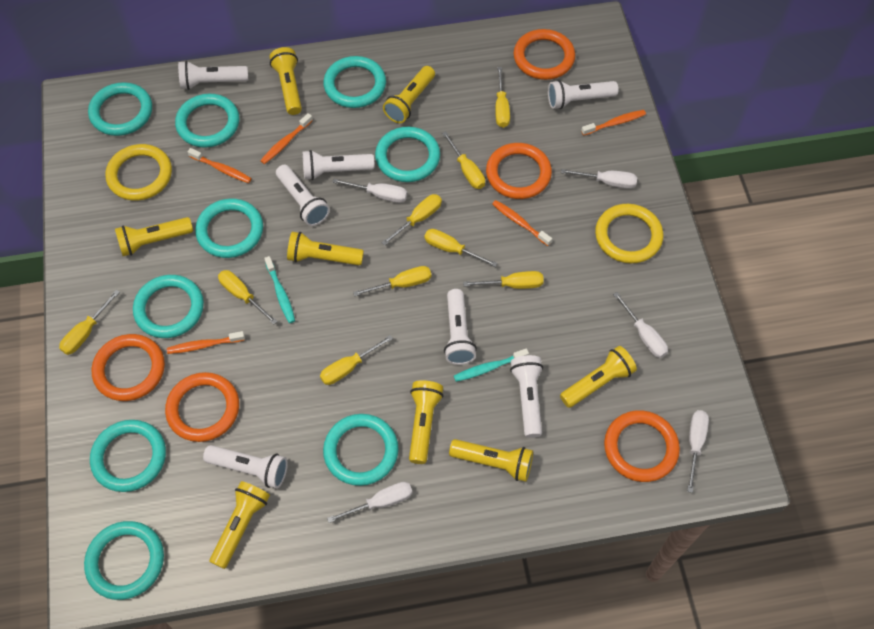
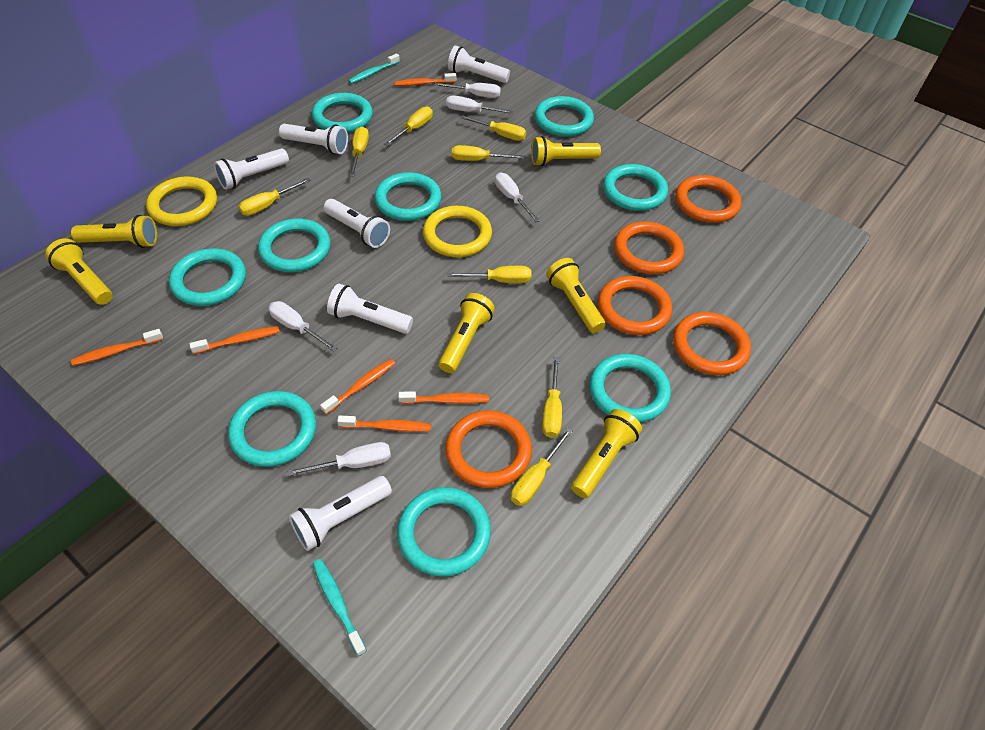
orange toothbrush: 5 -> 6
white flashlight: 7 -> 6
yellow flashlight: 8 -> 6
yellow screwdriver: 9 -> 8

